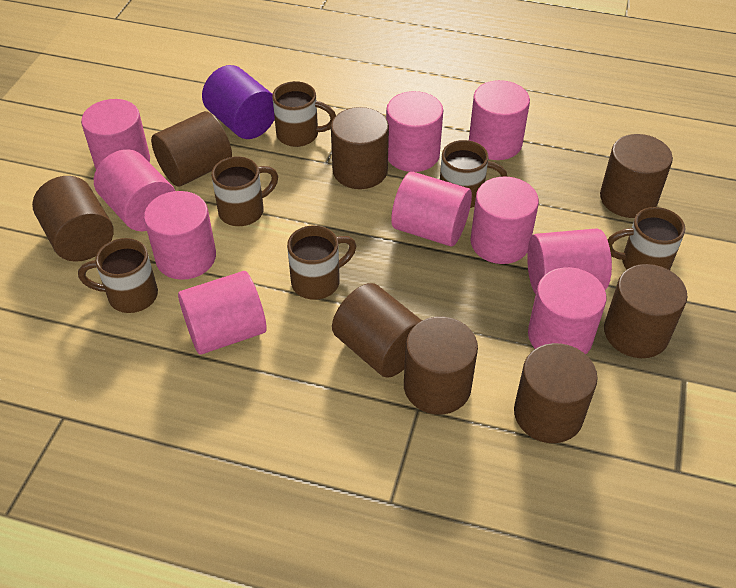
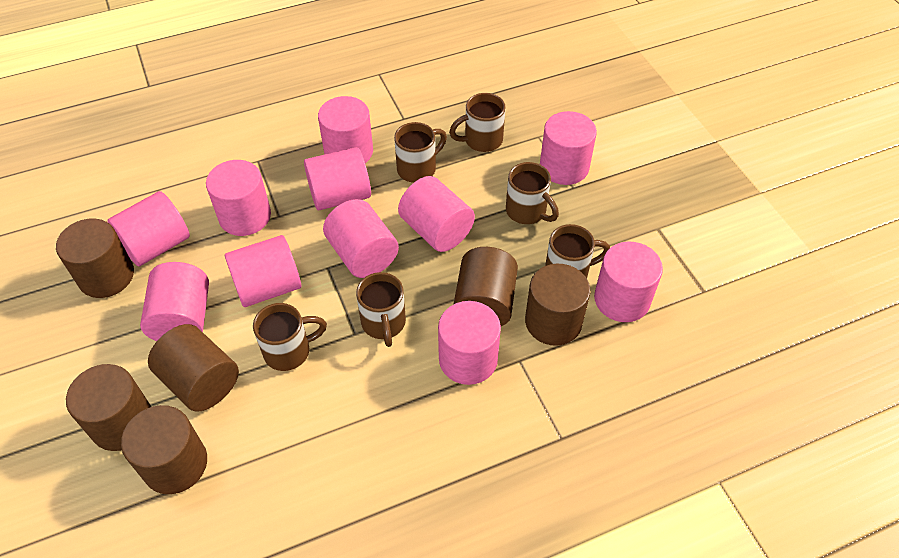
brown cylinder: 8 -> 6
pink cylinder: 10 -> 11
purple cylinder: 1 -> 0

